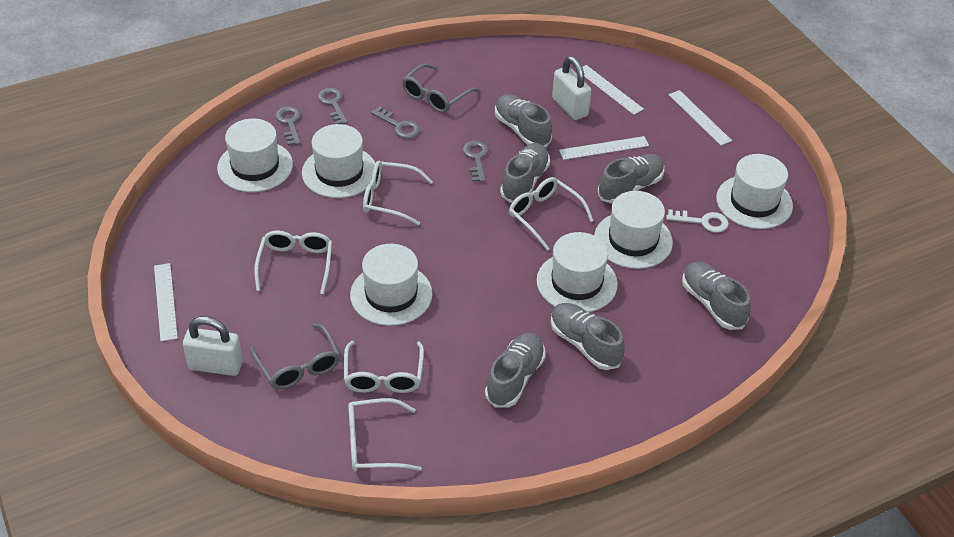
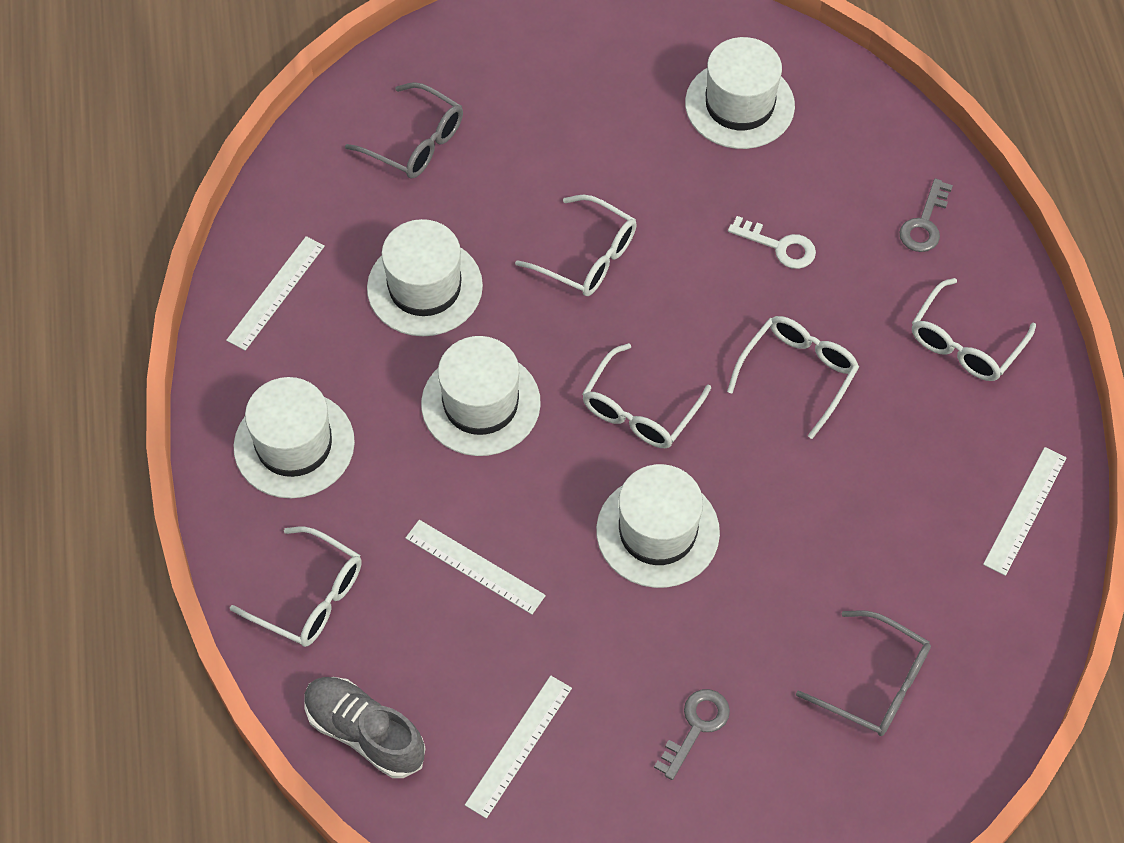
grey key: 4 -> 2
grey shoe: 6 -> 1
white hat: 6 -> 5
white padlock: 2 -> 0

